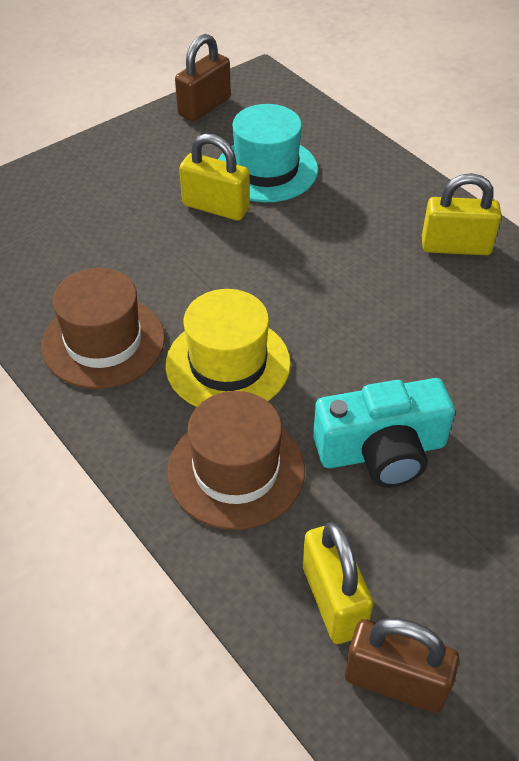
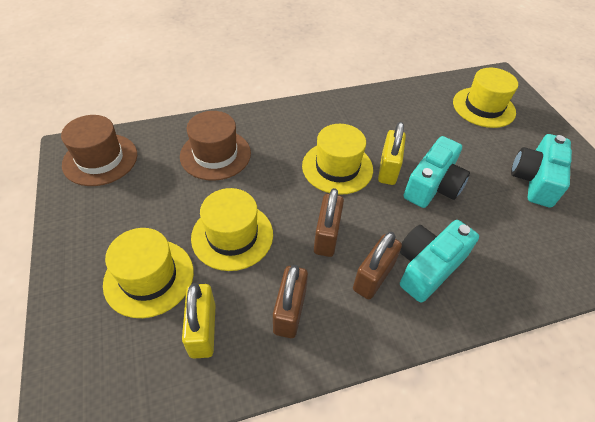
brown padlock: 2 -> 3
turquoise camera: 1 -> 3
turquoise hat: 1 -> 0
yellow hat: 1 -> 4
yellow padlock: 3 -> 2

